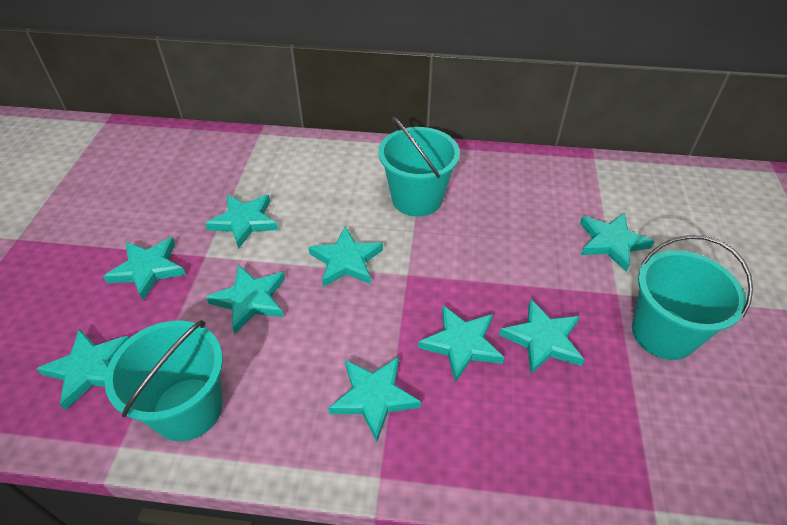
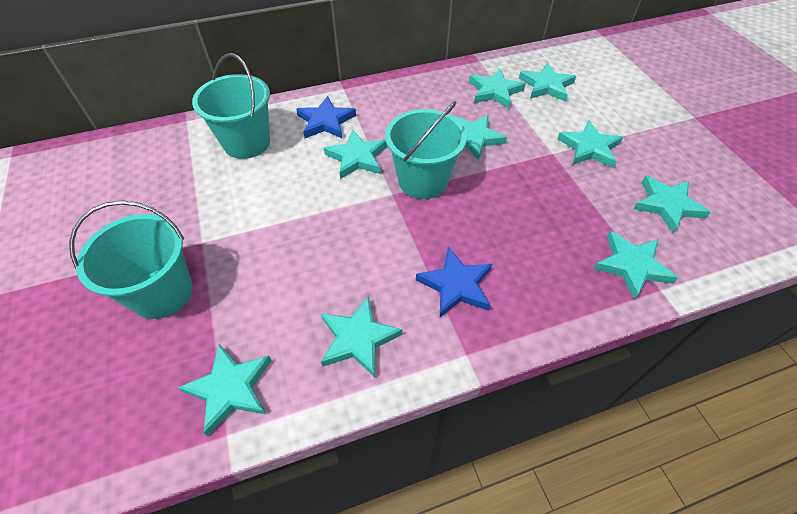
blue star: 0 -> 2

